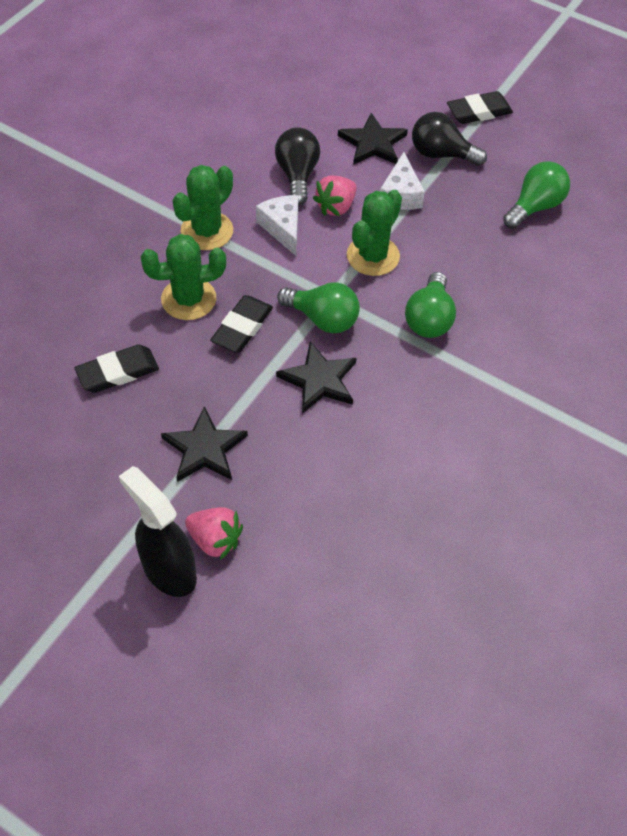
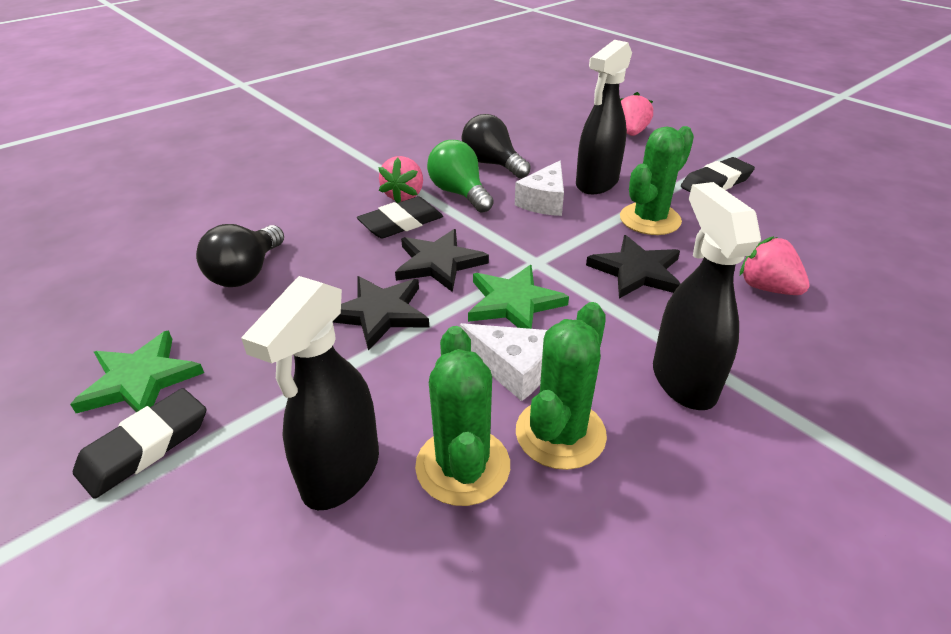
black spray bottle: 1 -> 3
green light bulb: 3 -> 1
green star: 0 -> 2
pink strawberry: 2 -> 3

